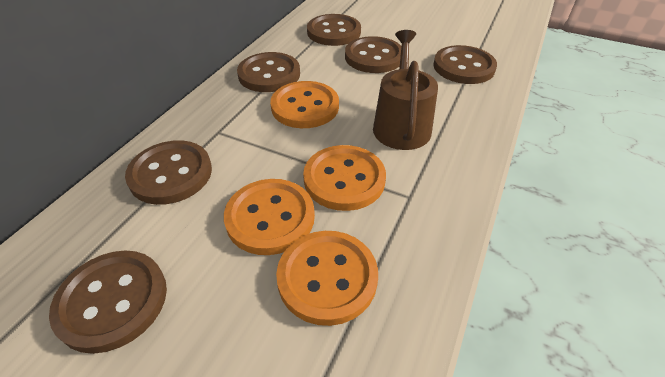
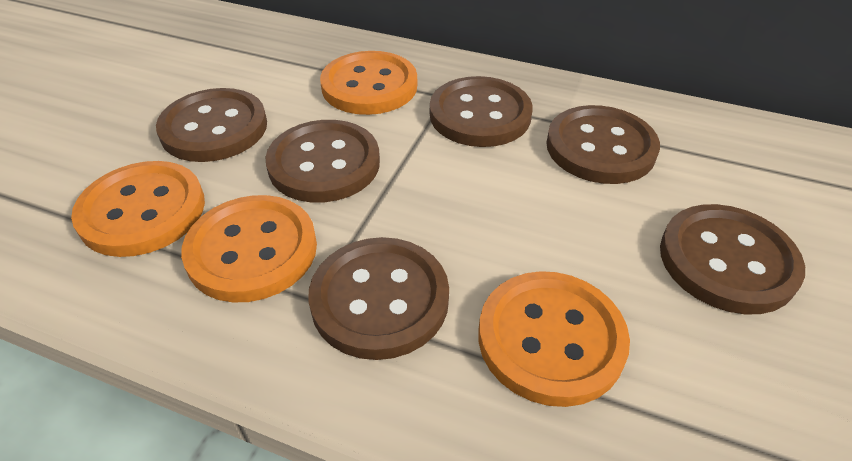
brown watering can: 1 -> 0

